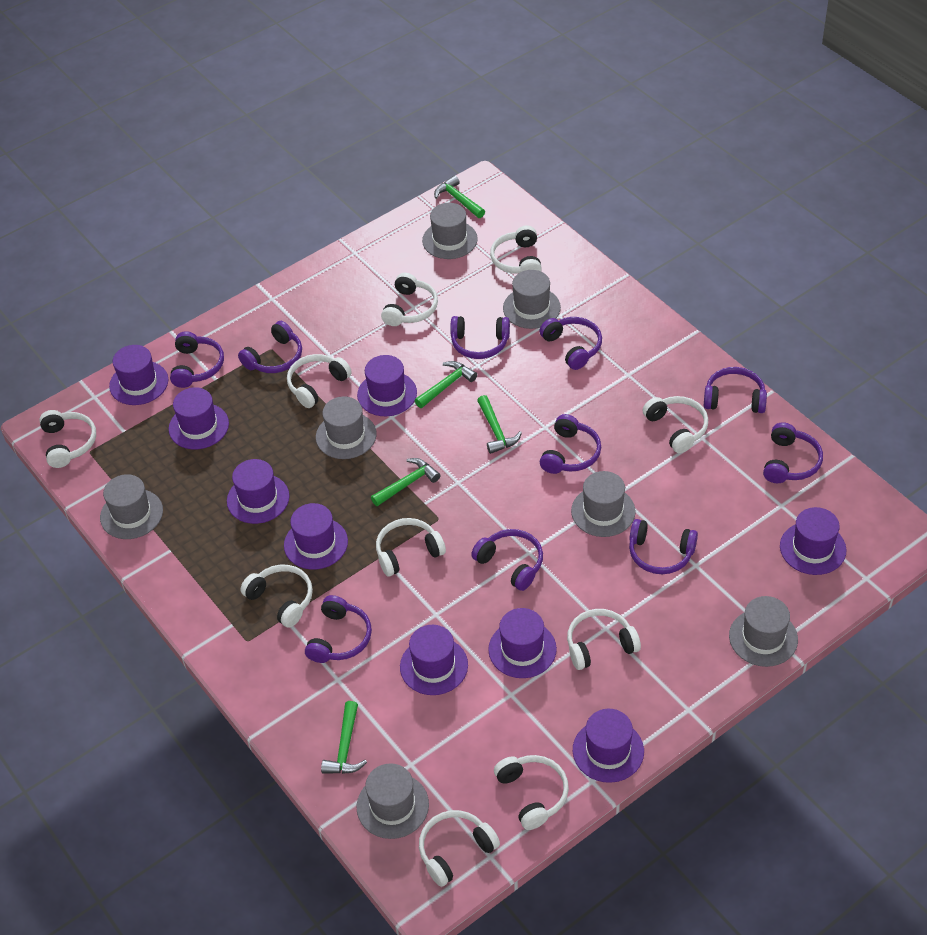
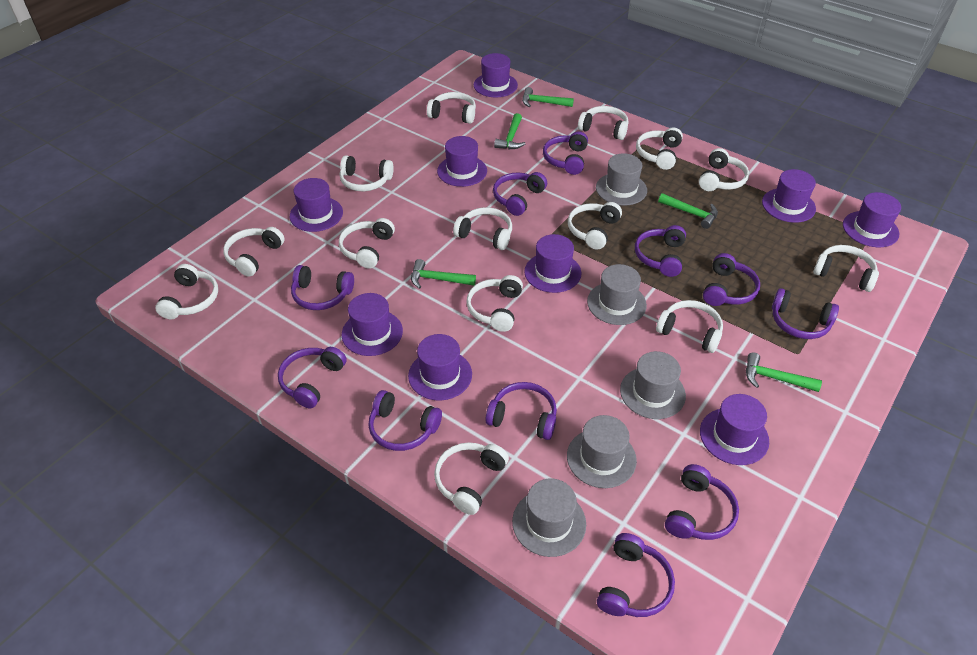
grey hat: 7 -> 5
purple headphones: 10 -> 11
white headphones: 10 -> 14

